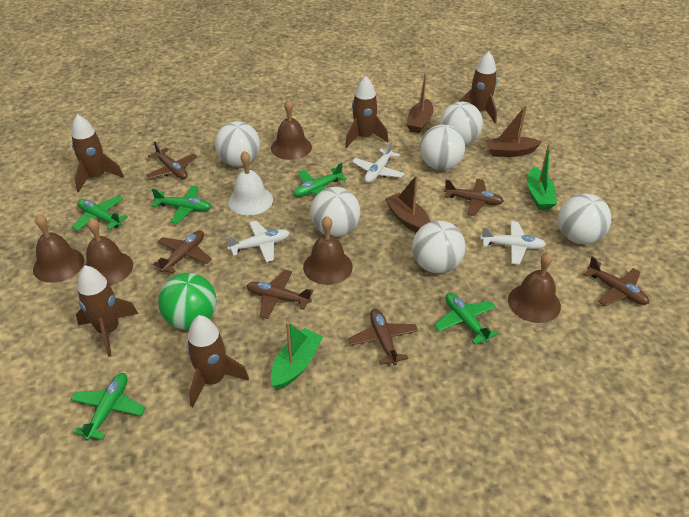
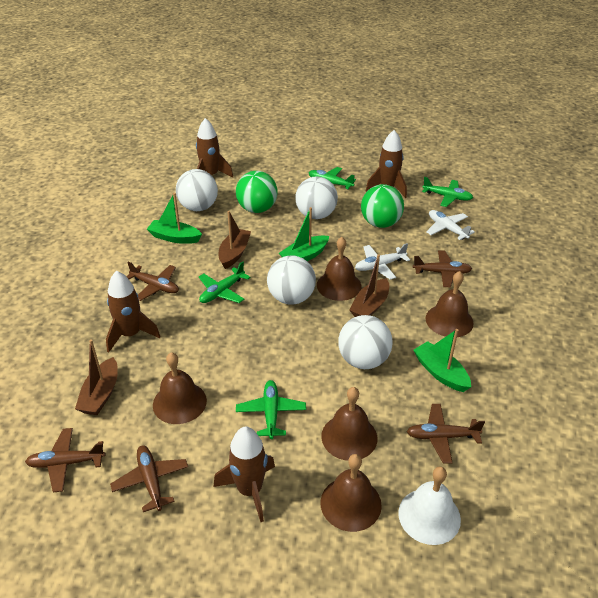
brown plane: 6 -> 5
brown rocket: 5 -> 4
green ball: 1 -> 2
green boat: 2 -> 3
green plane: 5 -> 4
white ball: 6 -> 4
white plane: 3 -> 2

